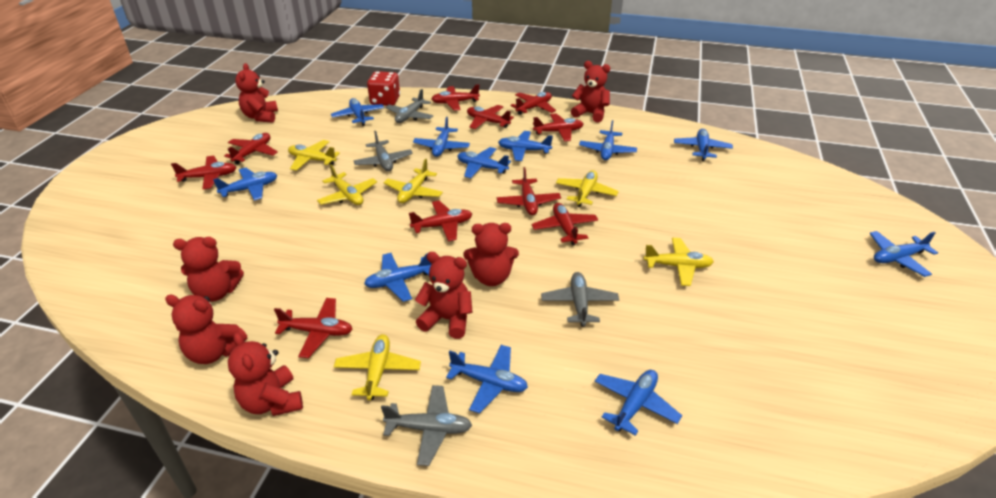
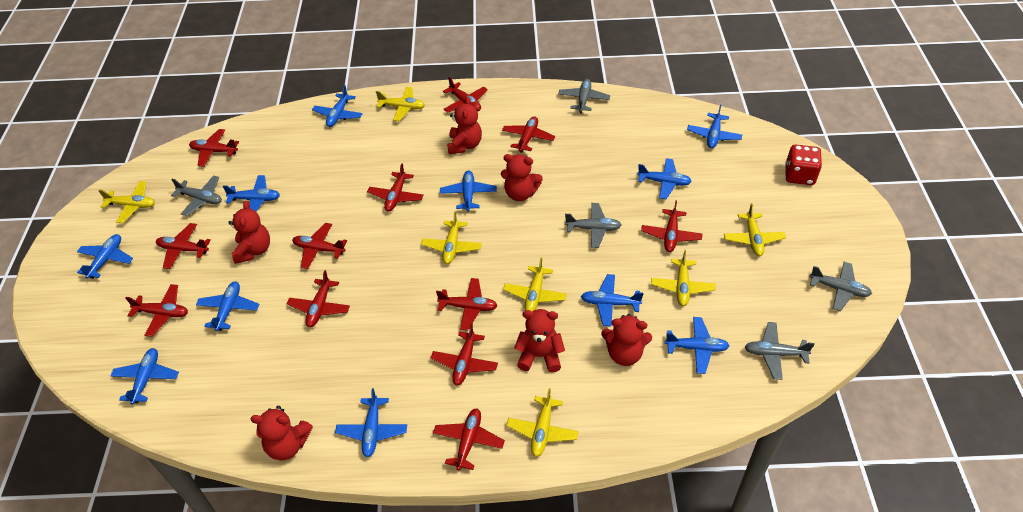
grey plane: 4 -> 5
red plane: 10 -> 12
red teddy bear: 7 -> 6
yellow plane: 6 -> 7

